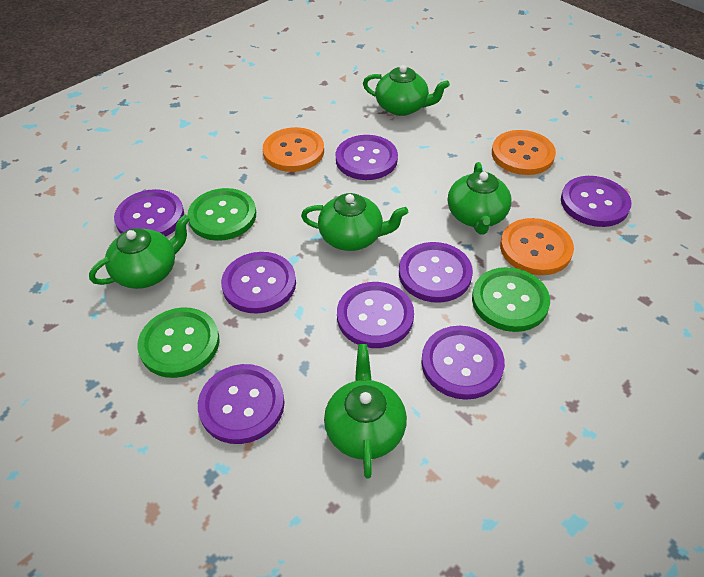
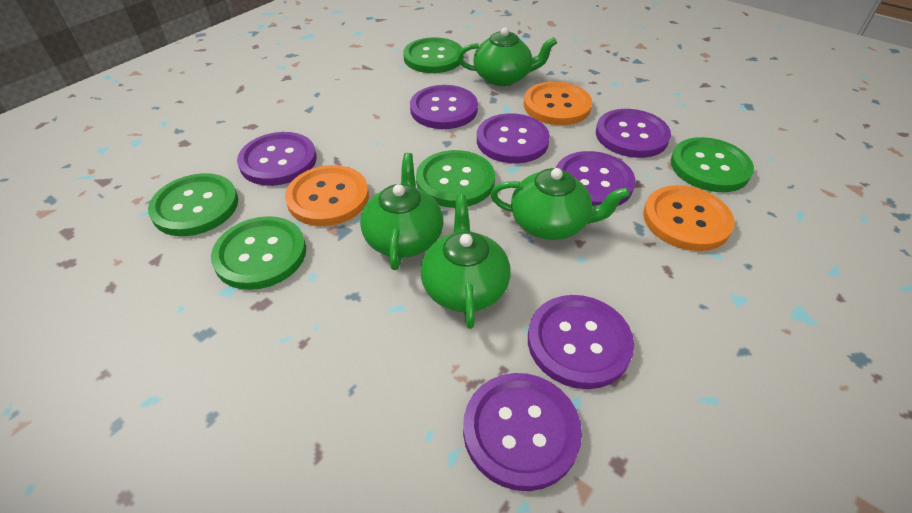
green button: 3 -> 5
green teapot: 5 -> 4
purple button: 8 -> 7

